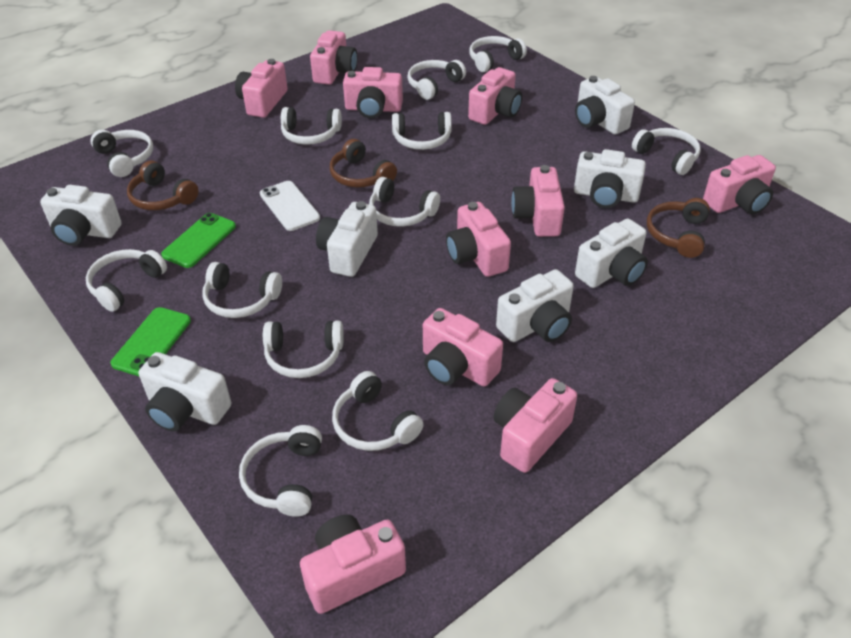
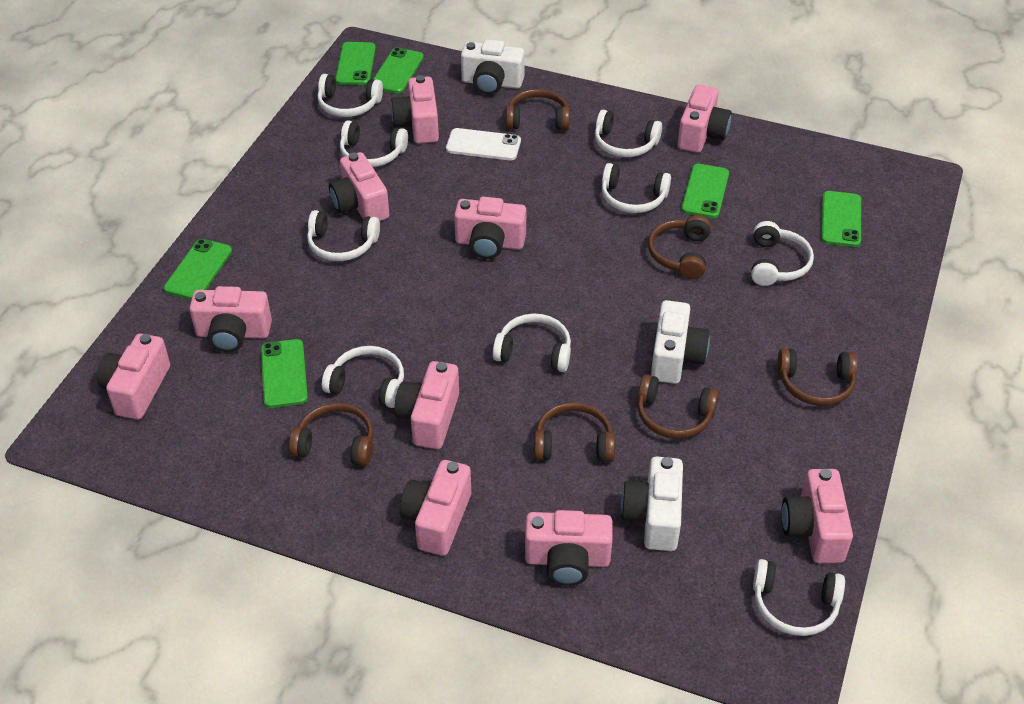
brown headphones: 3 -> 6
green phone: 2 -> 6
white camera: 7 -> 3
white headphones: 12 -> 9

